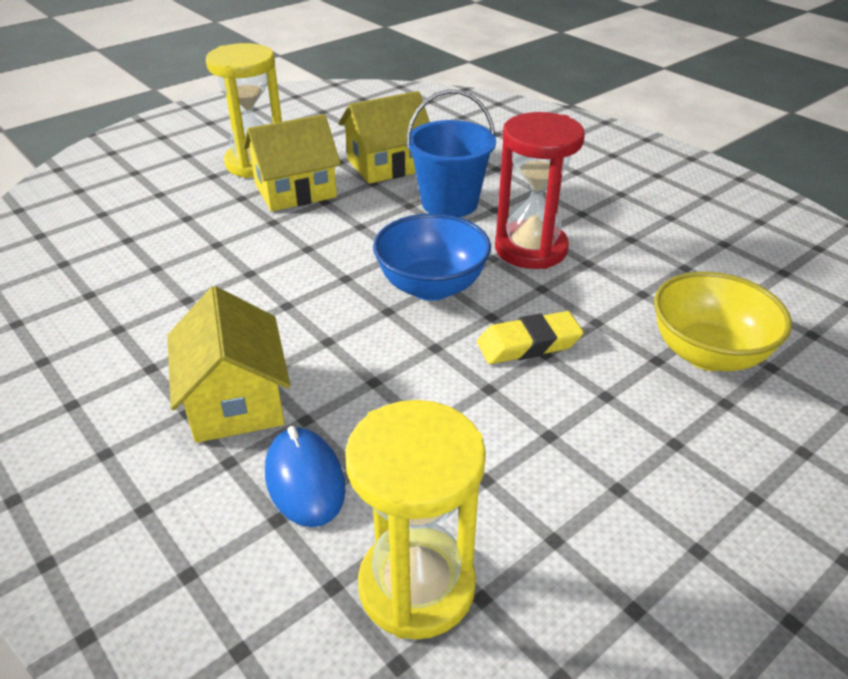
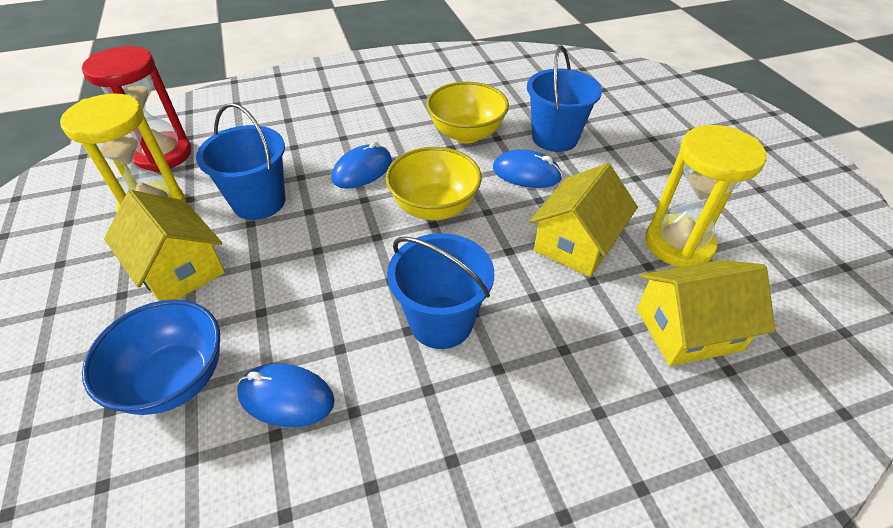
blue bucket: 1 -> 3
blue mouse: 1 -> 3
yellow bowl: 1 -> 2
yellow eraser: 1 -> 0

